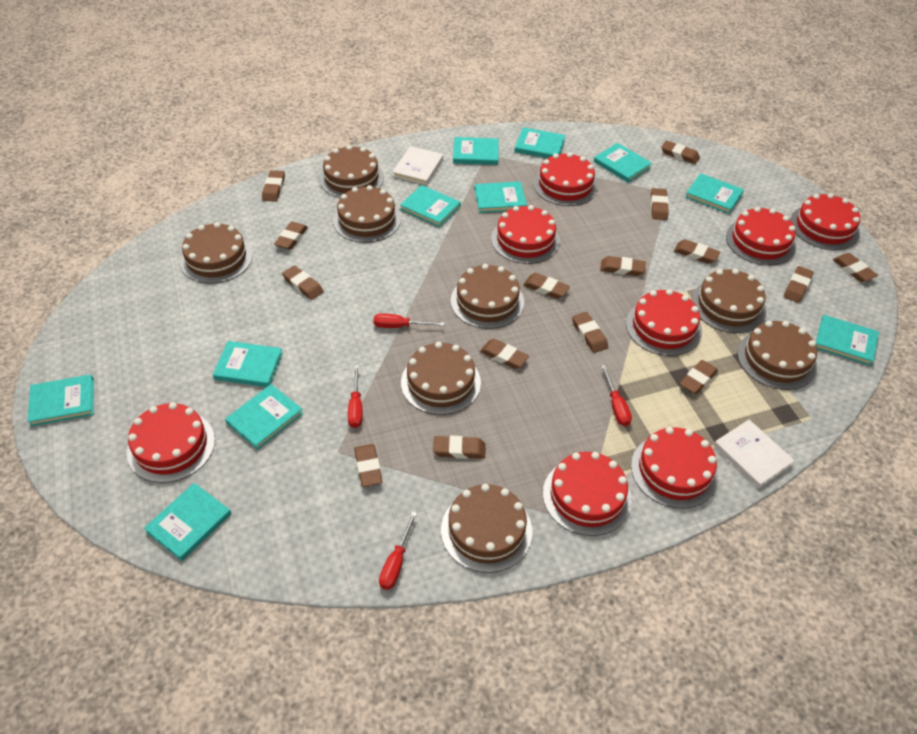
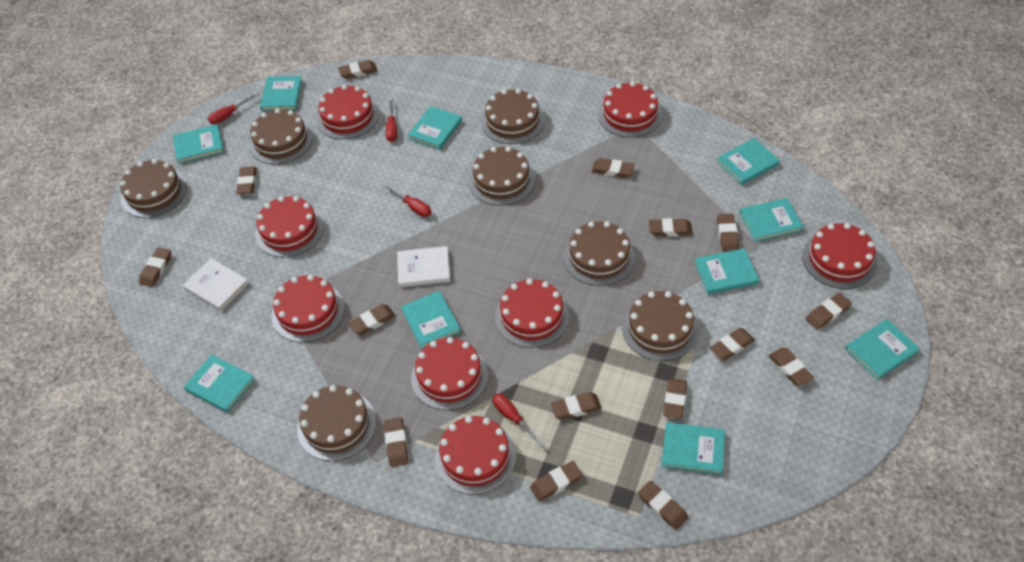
brown cake: 8 -> 7
turquoise book: 11 -> 10

